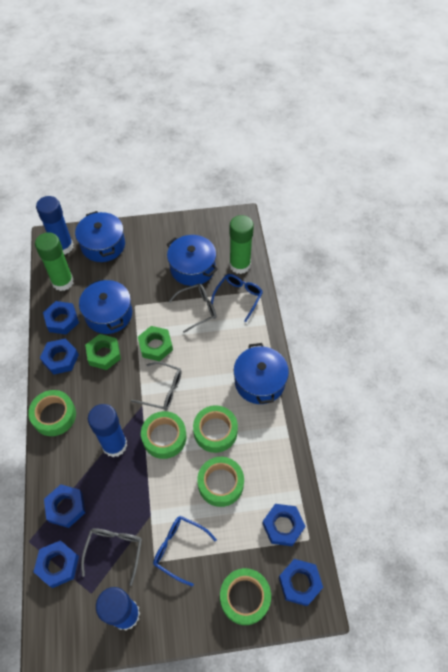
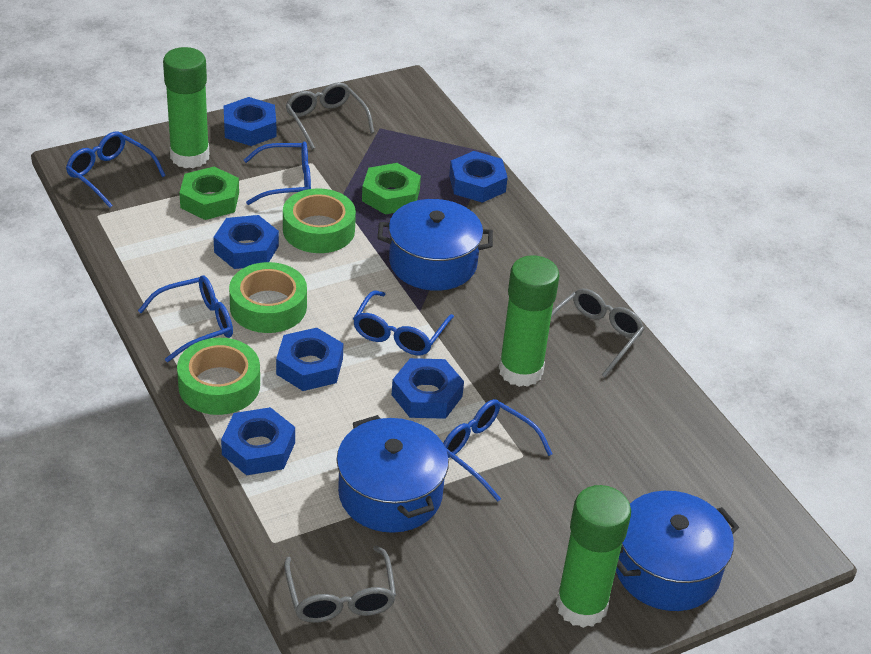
blue glasses: 2 -> 5
blue glue stick: 3 -> 0
blue pot: 4 -> 3
green glue stick: 2 -> 3
green tape: 5 -> 3

